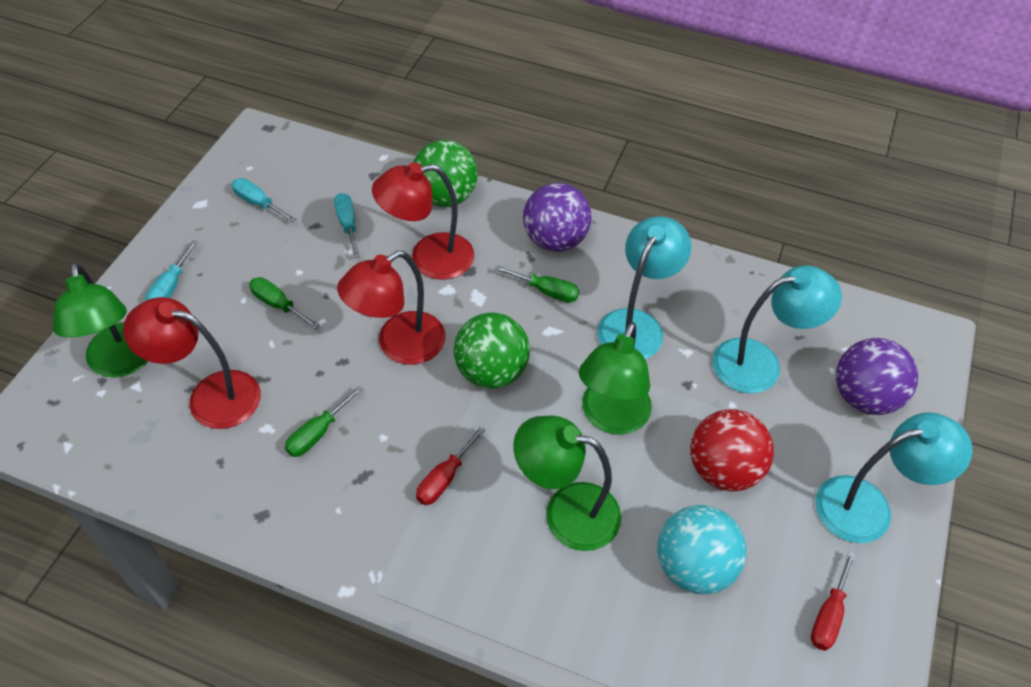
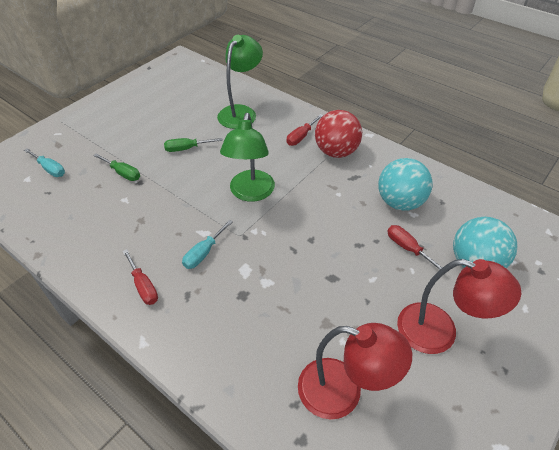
green ball: 2 -> 0
green lamp: 3 -> 2
green screwdriver: 3 -> 2
purple ball: 2 -> 0
red lamp: 3 -> 2
red screwdriver: 2 -> 3
turquoise ball: 1 -> 2
turquoise lamp: 3 -> 0
turquoise screwdriver: 3 -> 2

